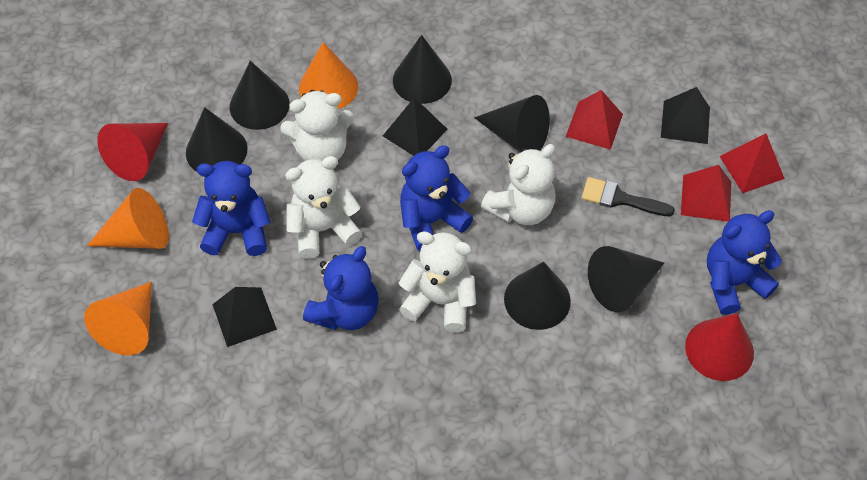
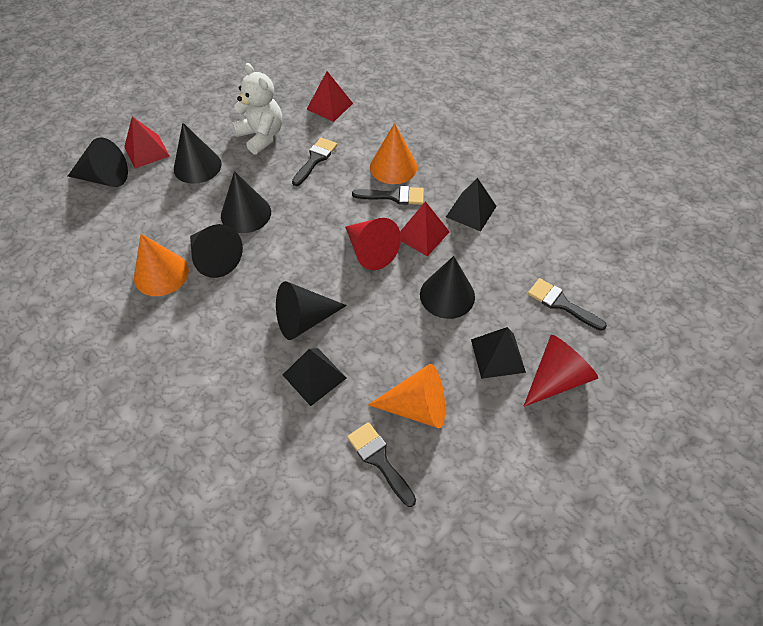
black brush: 1 -> 4
blue teddy bear: 4 -> 0
white teddy bear: 4 -> 1

